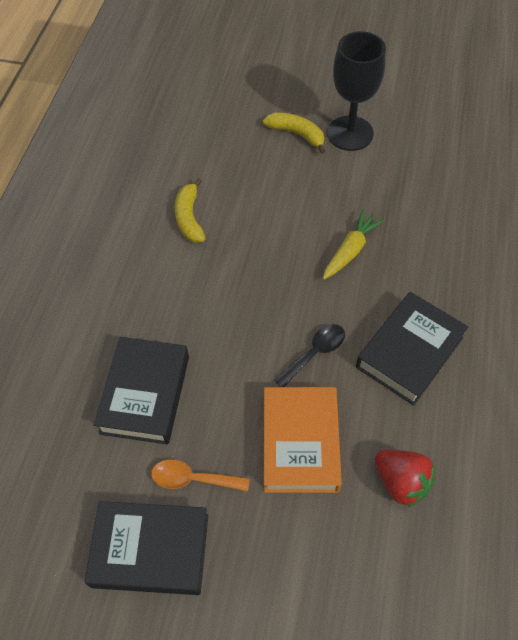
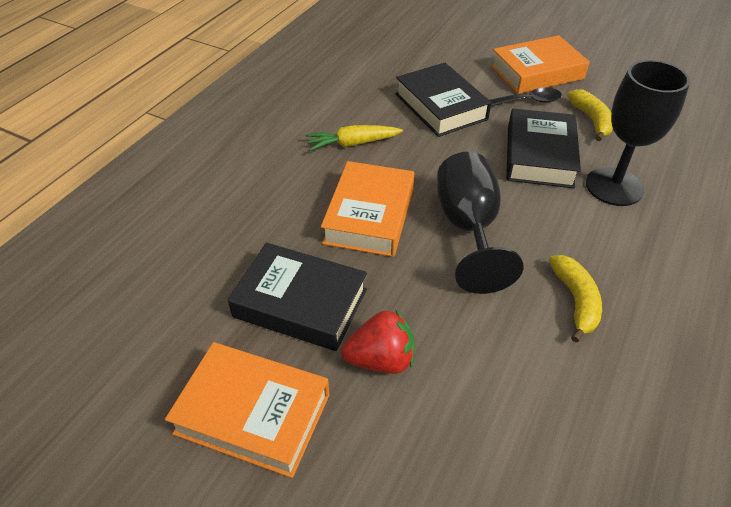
black goblet: 1 -> 2
orange book: 1 -> 3
orange spoon: 1 -> 0

